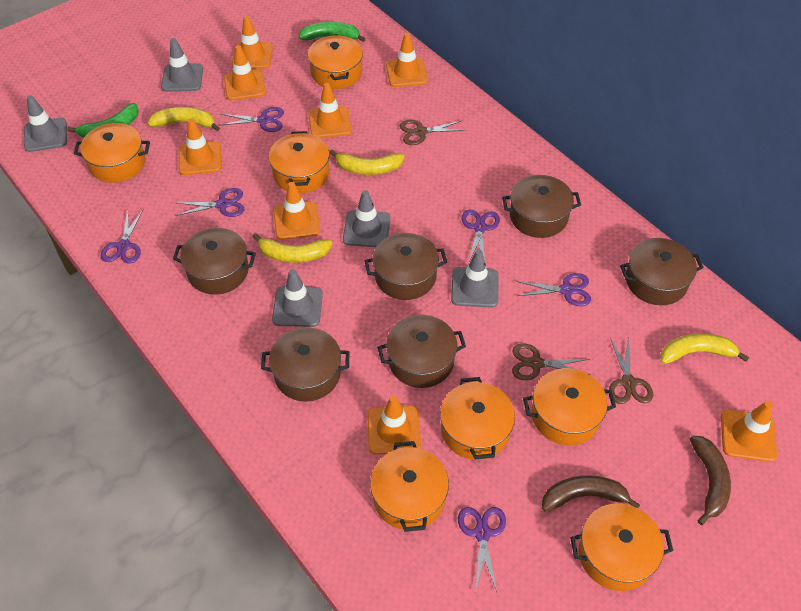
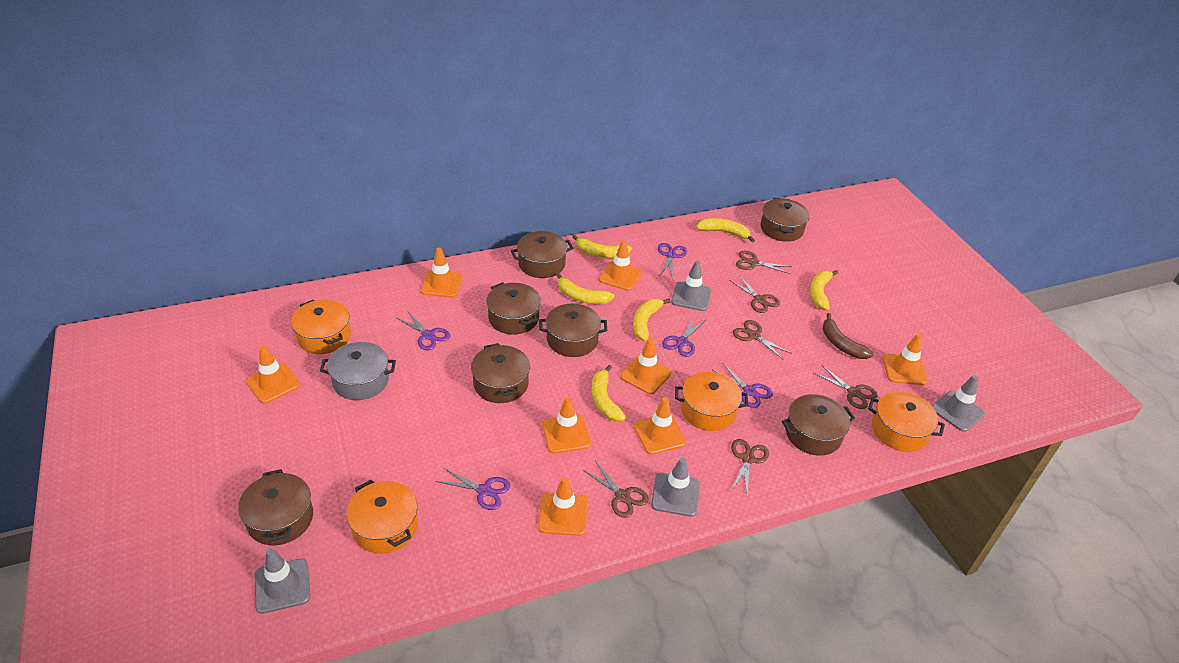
brown banana: 2 -> 1
brown pot: 6 -> 7
brown scissors: 3 -> 6
green banana: 2 -> 0
grey pot: 0 -> 1
grey traffic cone: 5 -> 4
orange pot: 7 -> 4
purple scissors: 6 -> 5
yellow banana: 4 -> 6

